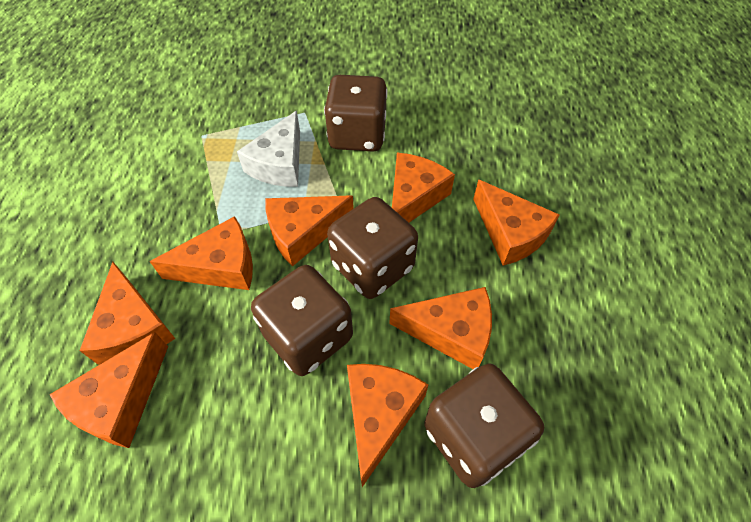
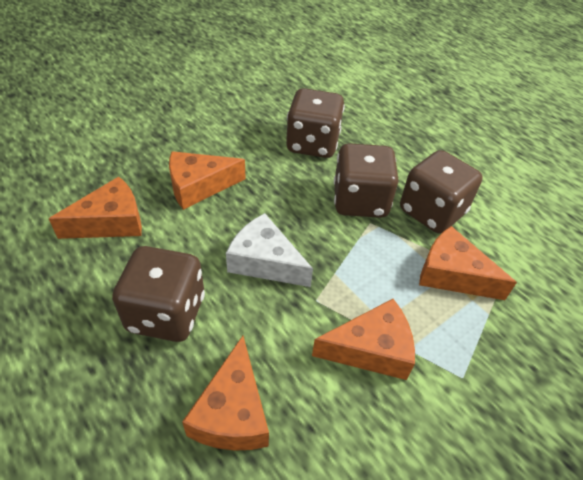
orange cheese: 8 -> 5

